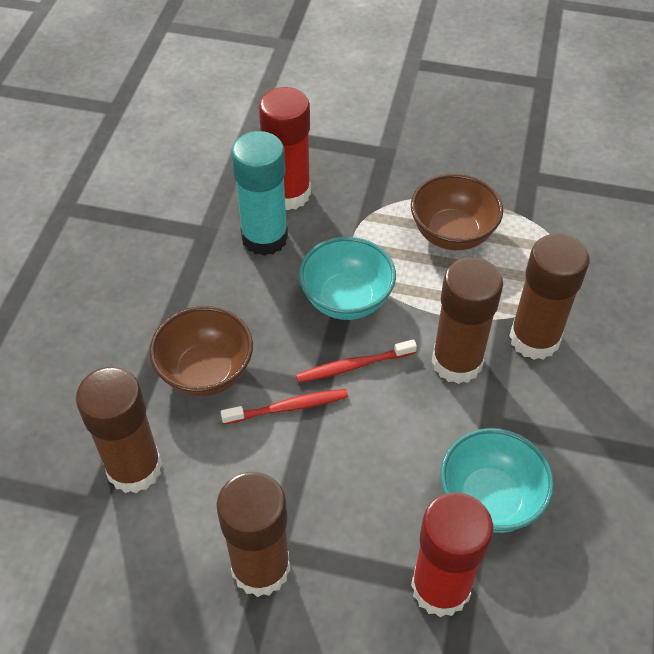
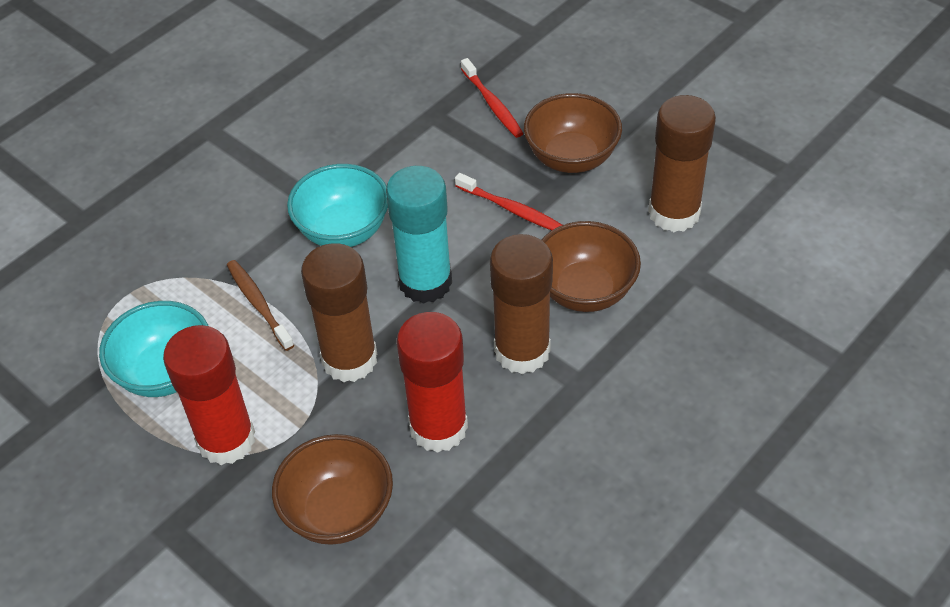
brown bowl: 2 -> 3
brown glue stick: 4 -> 3
brown toothbrush: 0 -> 1

